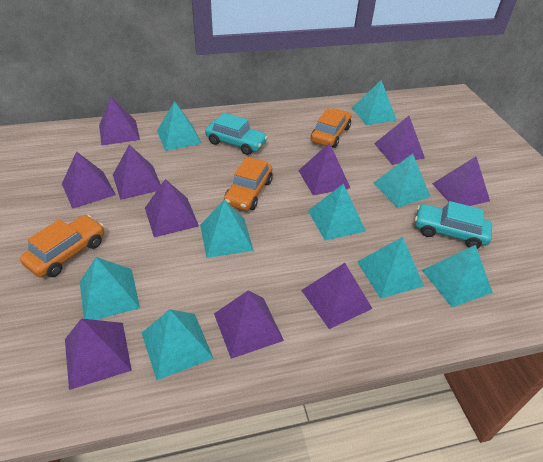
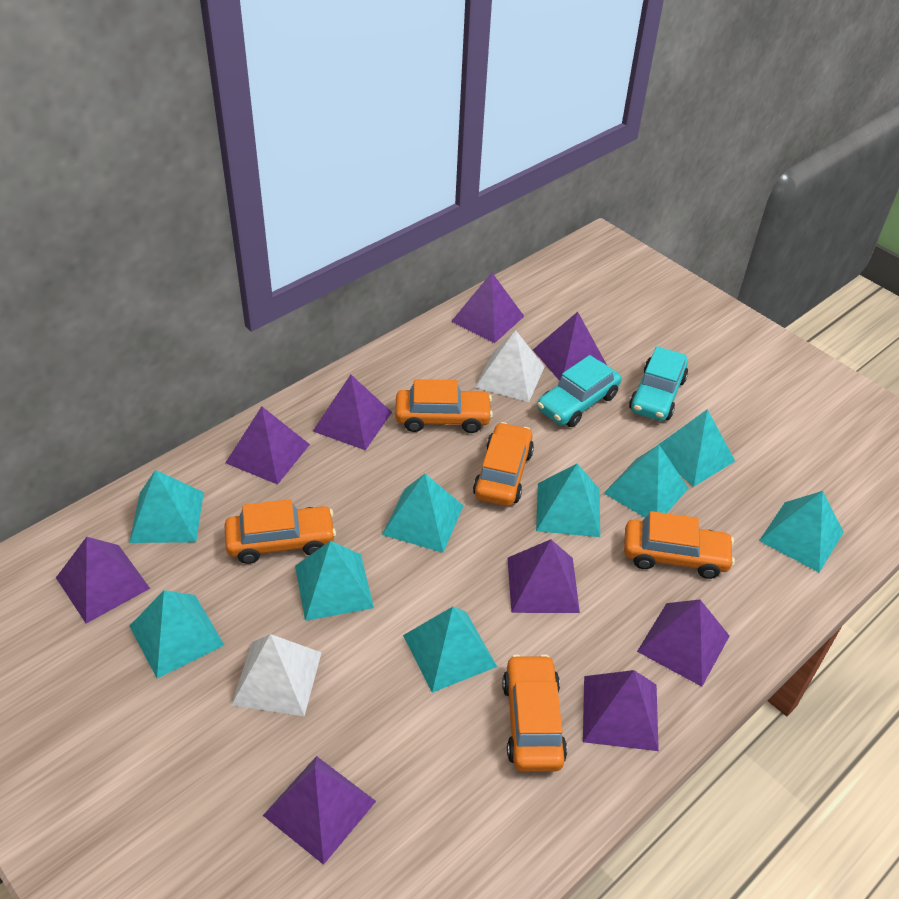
orange car: 3 -> 5
purple pyramid: 10 -> 9
white pyramid: 0 -> 2

